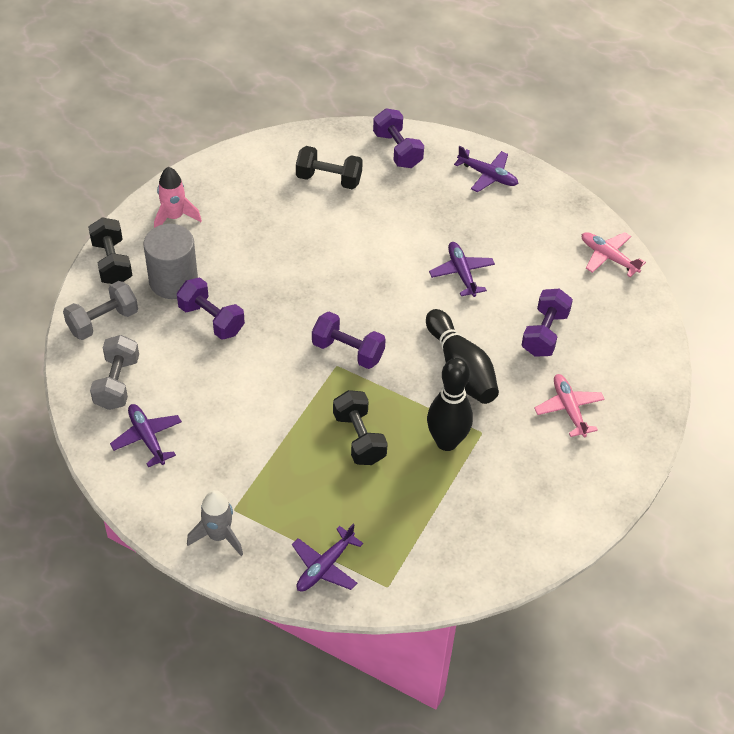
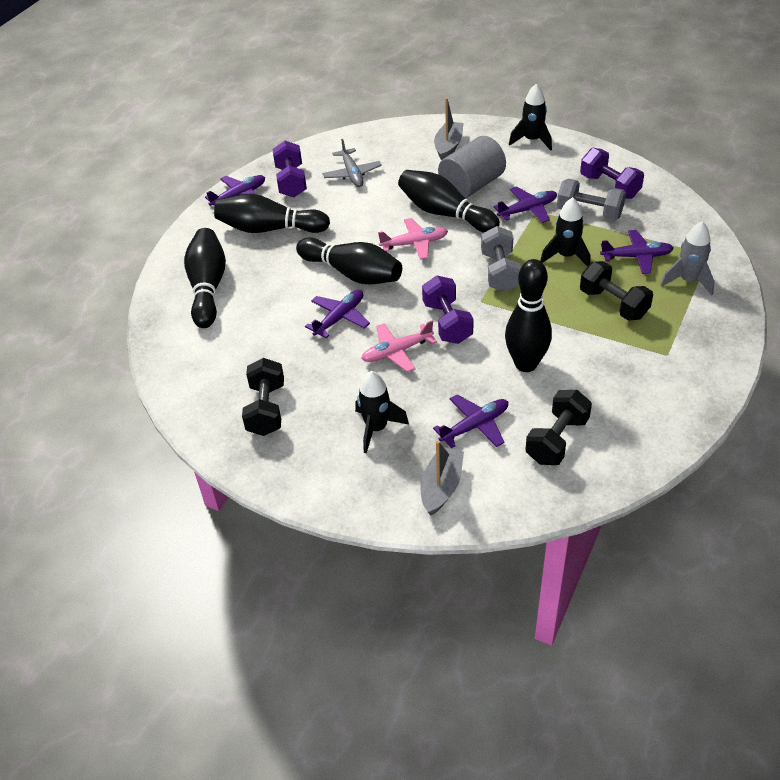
black bowling pin: 2 -> 5
black rocket: 0 -> 3
grey boat: 0 -> 2
grey plane: 0 -> 1
pink rocket: 1 -> 0
purple dumbbell: 4 -> 3
purple plane: 4 -> 5

